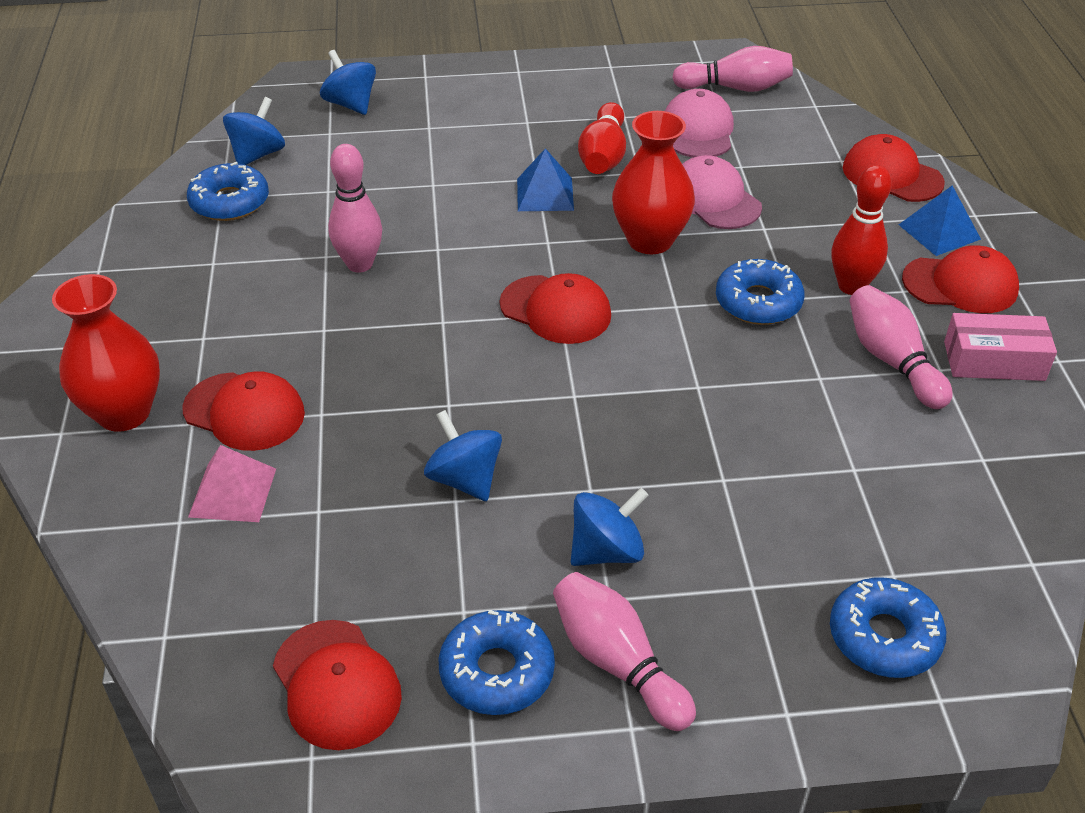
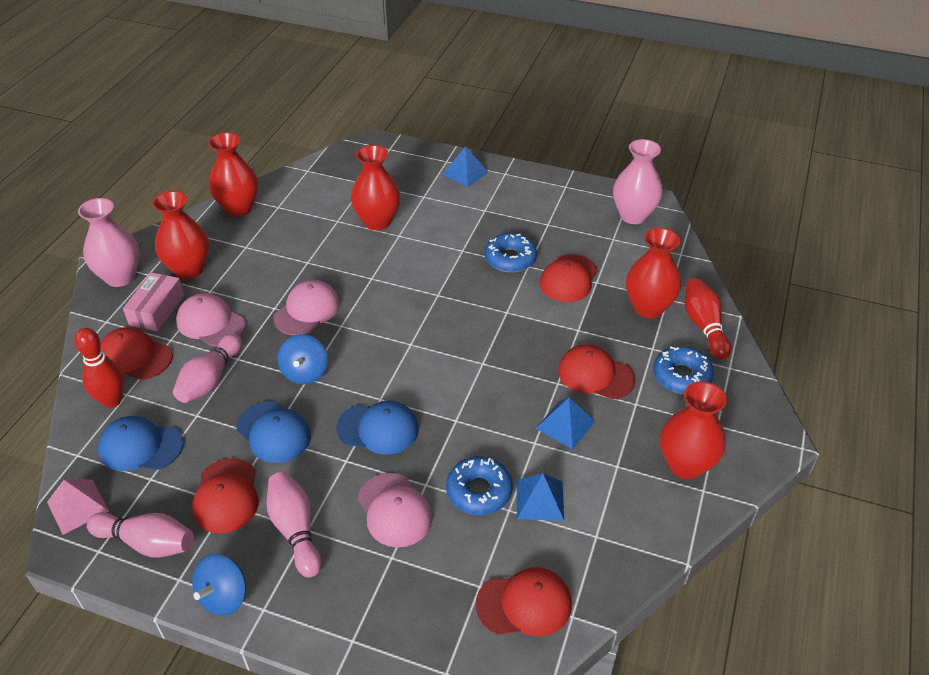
blue cap: 0 -> 3
blue donut: 4 -> 3
blue pyramid: 2 -> 3
blue spinning top: 4 -> 2
pink bowling pin: 4 -> 3
pink cap: 2 -> 3
pink vase: 0 -> 2
red vase: 2 -> 5

